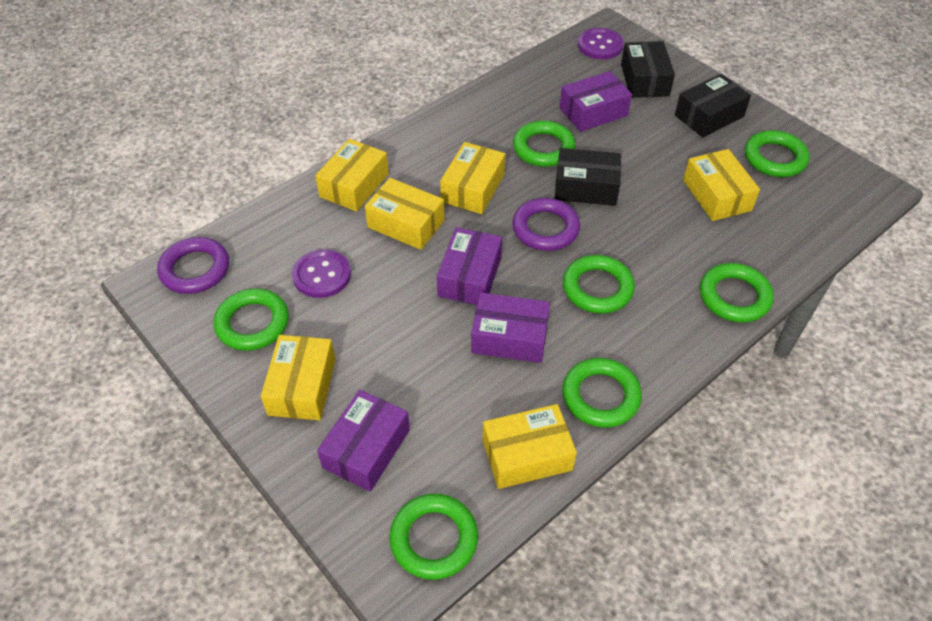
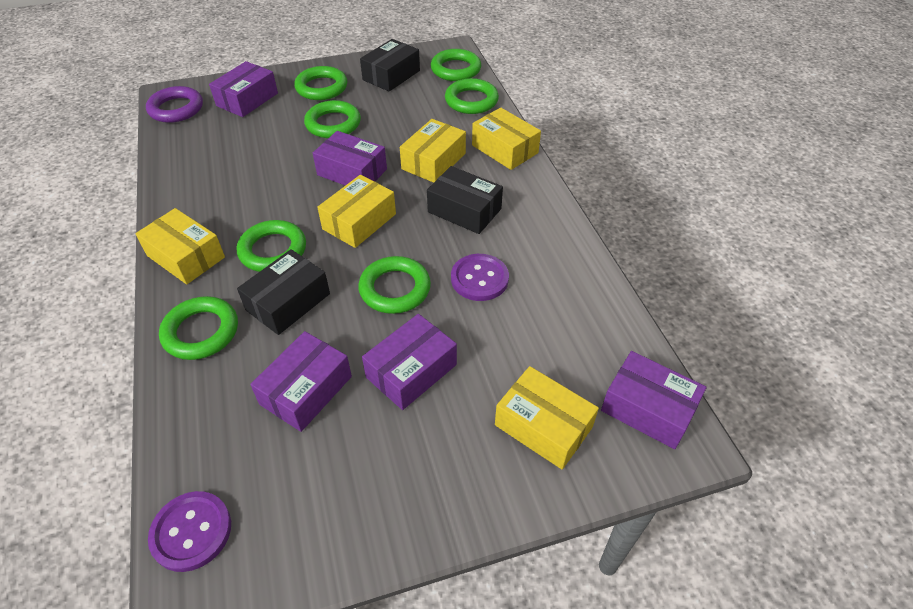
purple box: 4 -> 5
purple ring: 2 -> 1
yellow box: 6 -> 5

